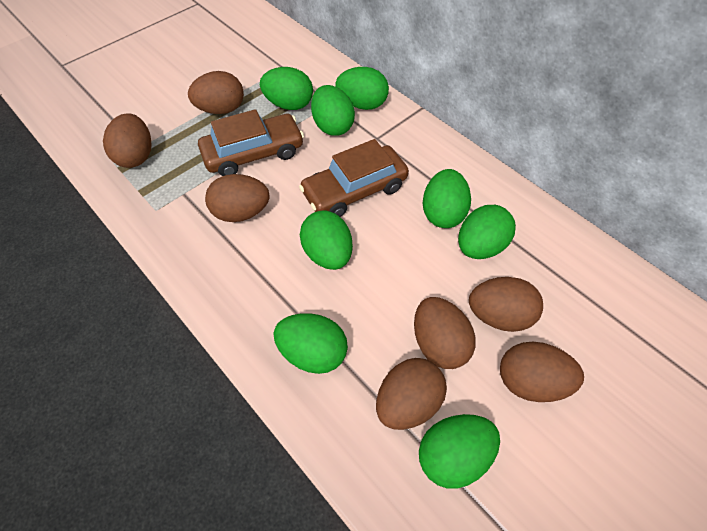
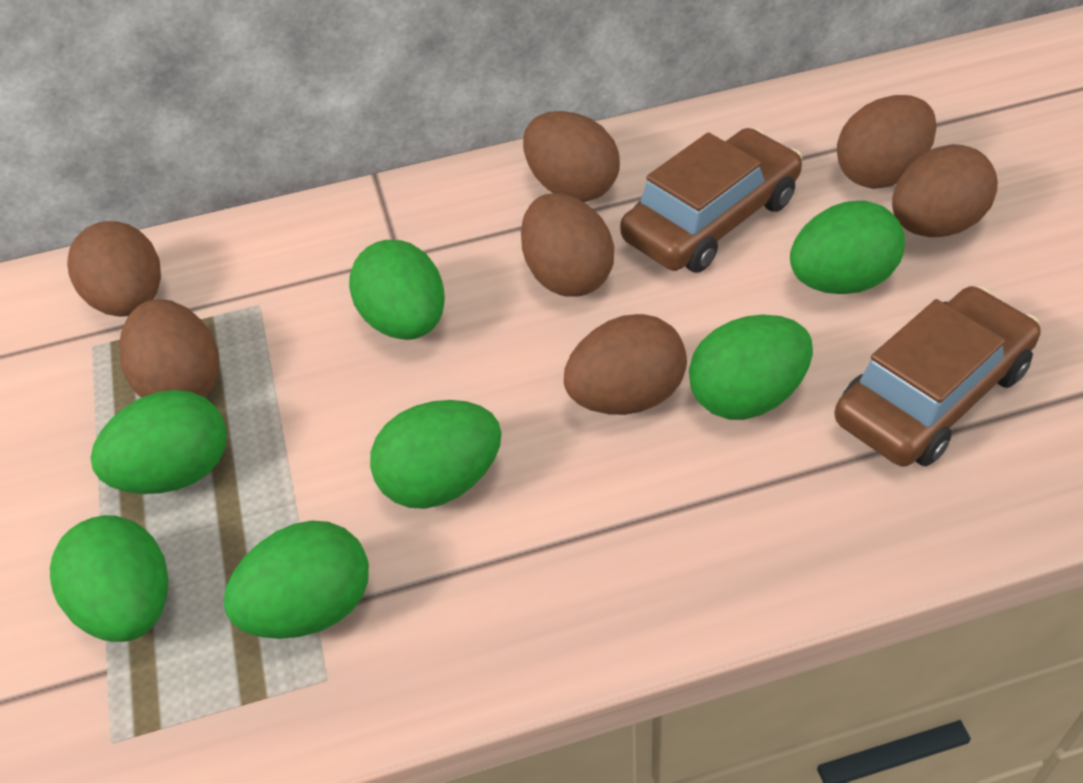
green egg: 8 -> 7

